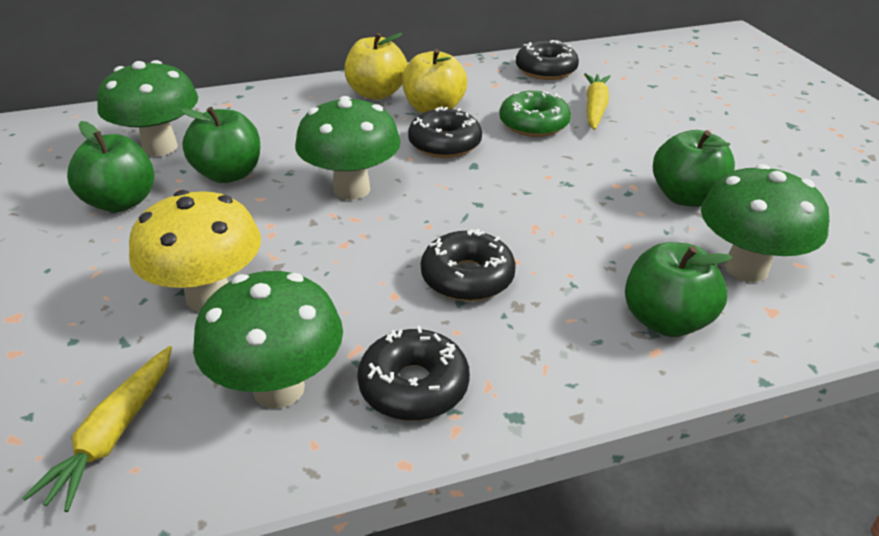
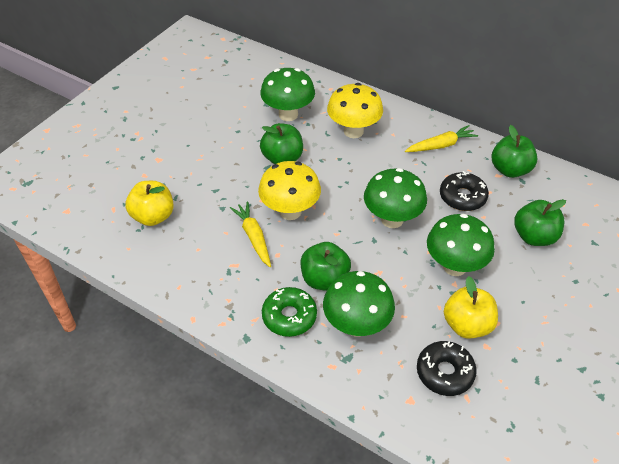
black donut: 4 -> 2
yellow mushroom: 1 -> 2

